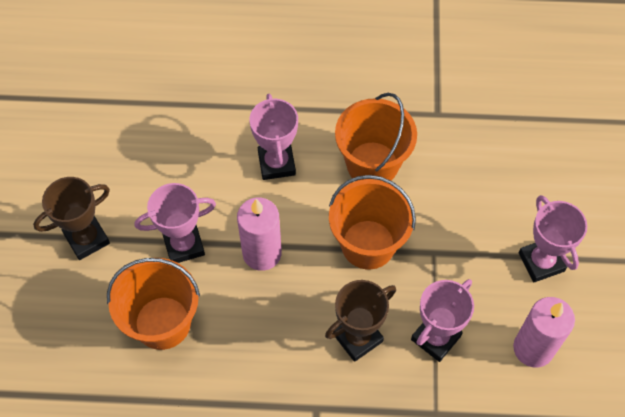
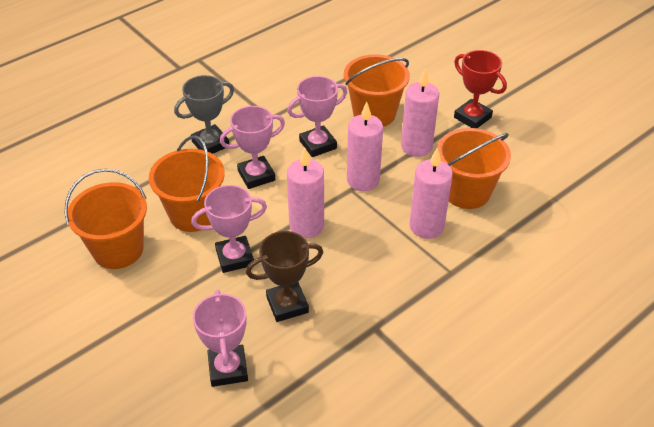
brown trophy: 2 -> 1
grey trophy: 0 -> 1
orange bucket: 3 -> 4
pink candle: 2 -> 4
red trophy: 0 -> 1

